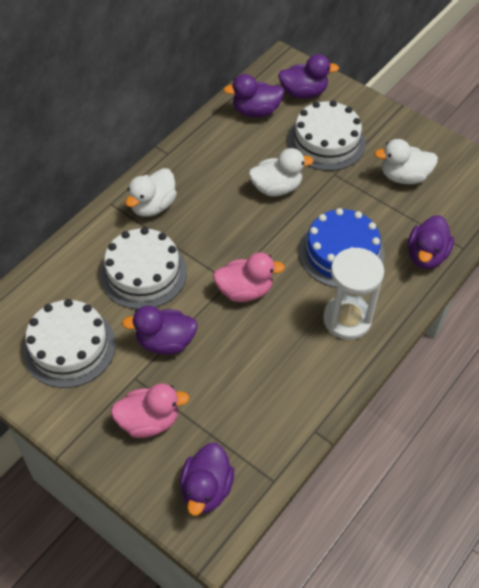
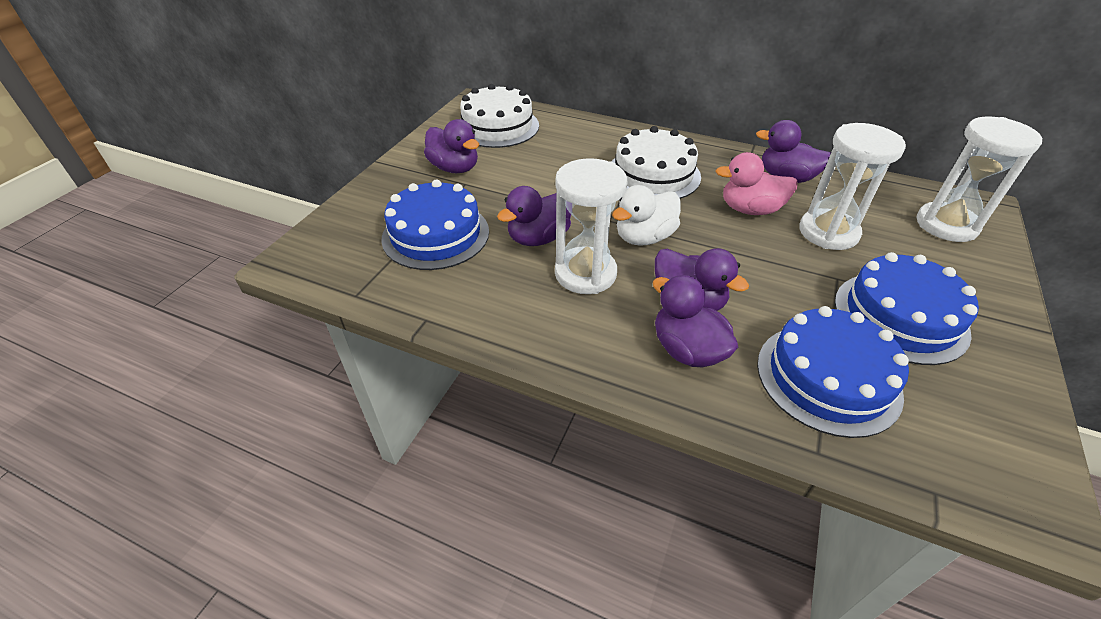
blue cake: 1 -> 3
pink duck: 2 -> 1
white cake: 3 -> 2
white duck: 3 -> 1
white hourglass: 1 -> 3

